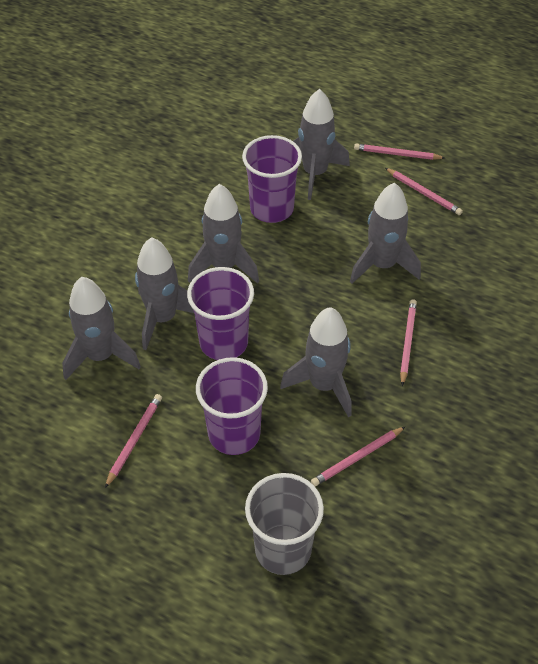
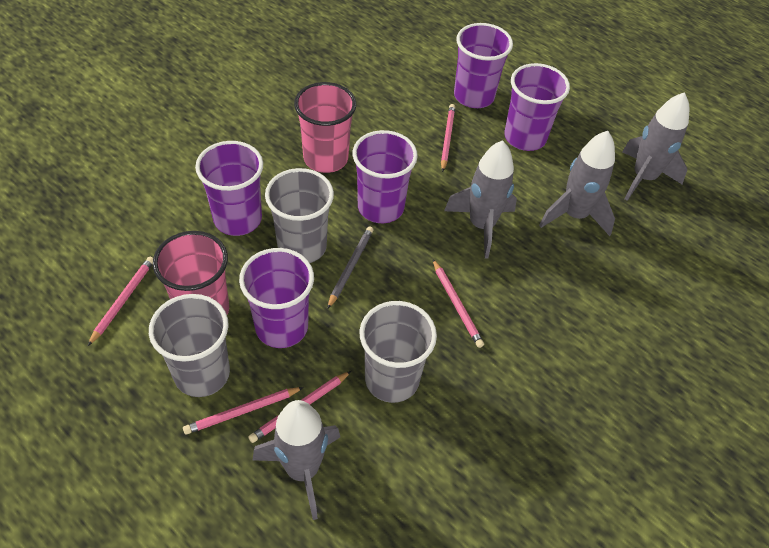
grey cup: 1 -> 3
grey pencil: 0 -> 1
grey rocket: 6 -> 4
pink cup: 0 -> 2
purple cup: 3 -> 5

